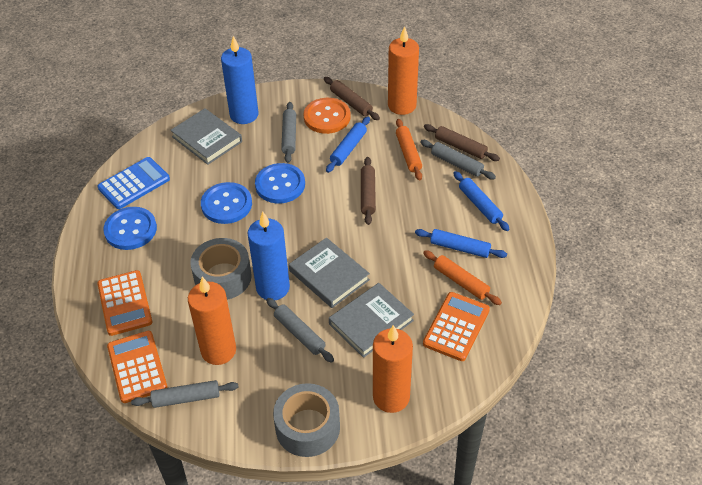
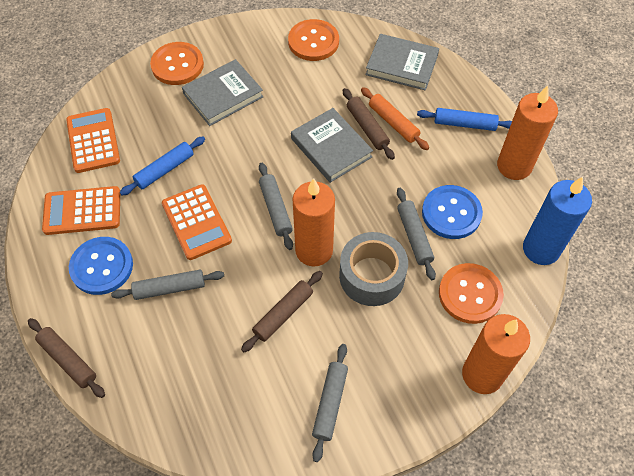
blue button: 3 -> 2
blue calculator: 1 -> 0
blue candle: 2 -> 1
blue rolling pin: 3 -> 2
grey tape: 2 -> 1
orange button: 1 -> 3
orange rolling pin: 2 -> 1

